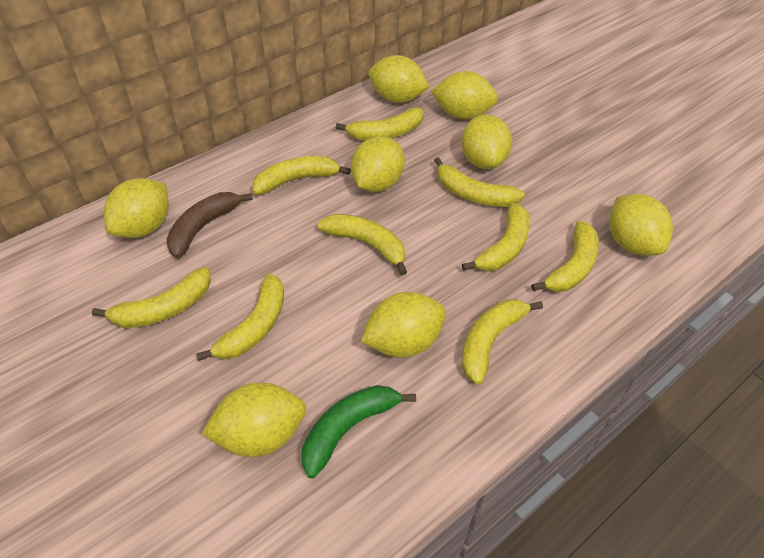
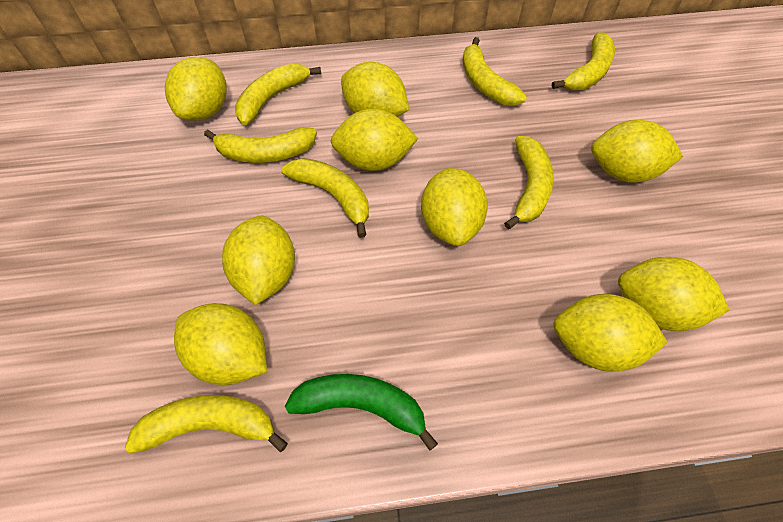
brown banana: 1 -> 0
yellow banana: 9 -> 7
yellow lemon: 8 -> 9

